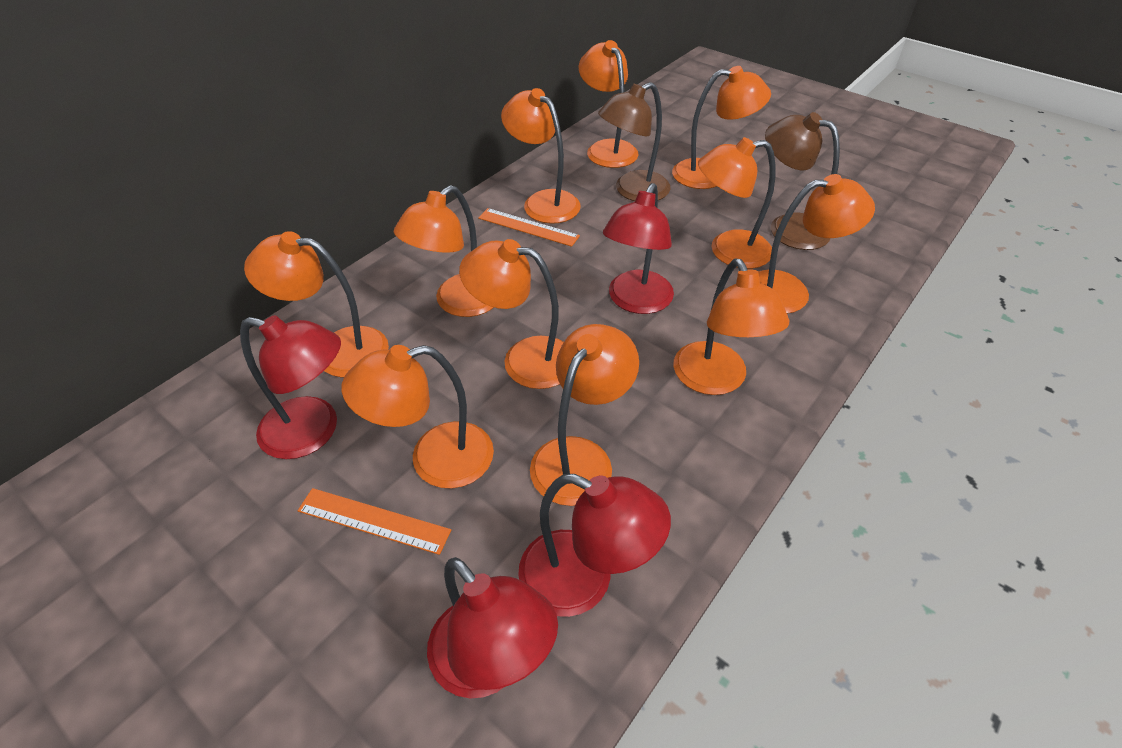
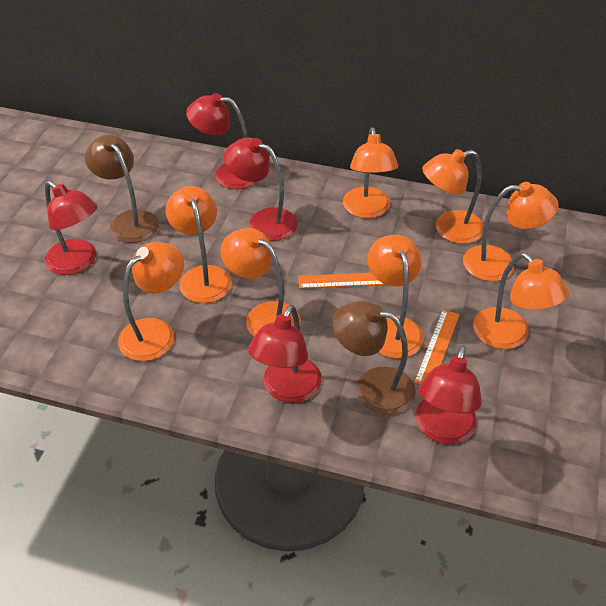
orange lamp: 11 -> 8
red lamp: 4 -> 5

